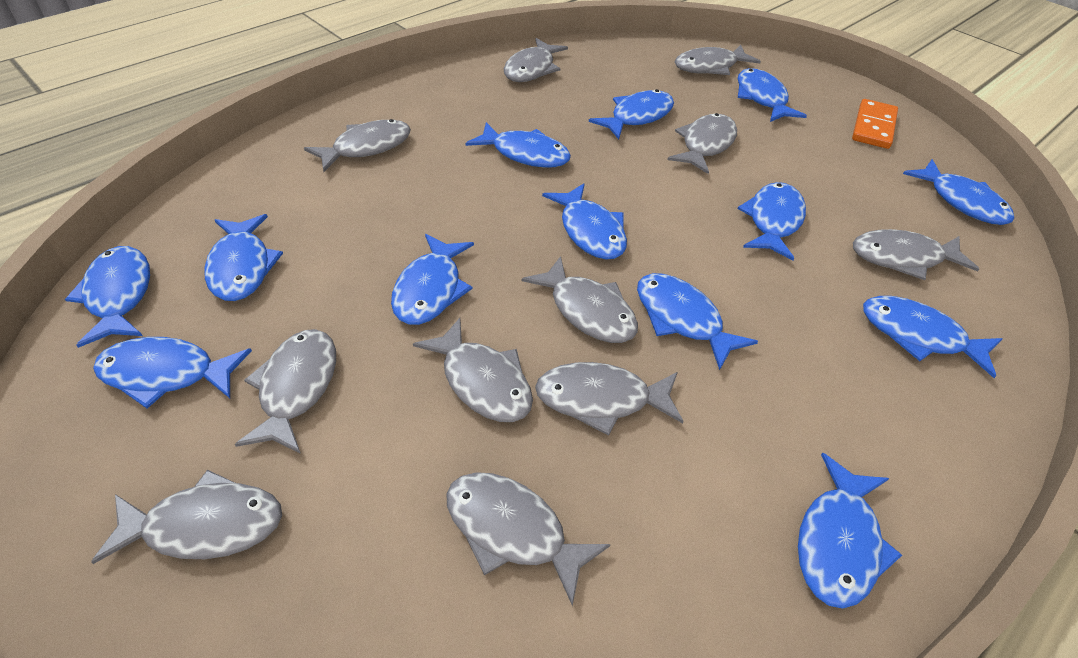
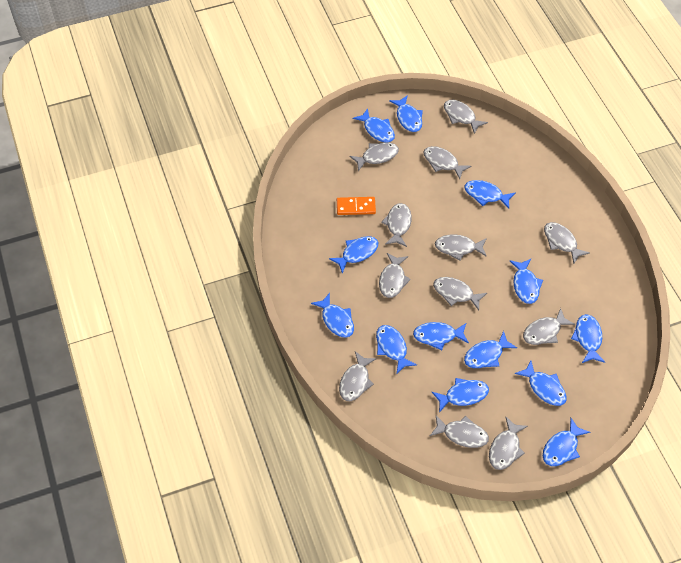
grey fish: 11 -> 12

